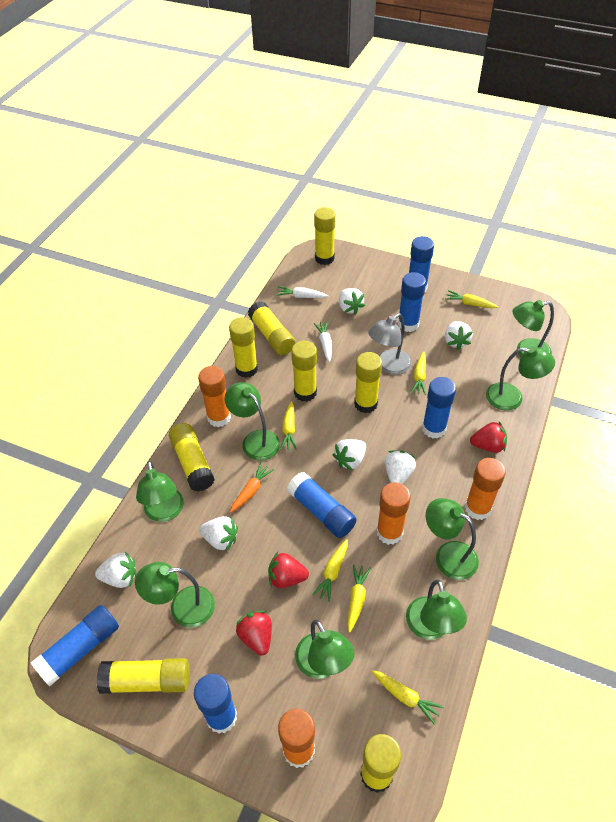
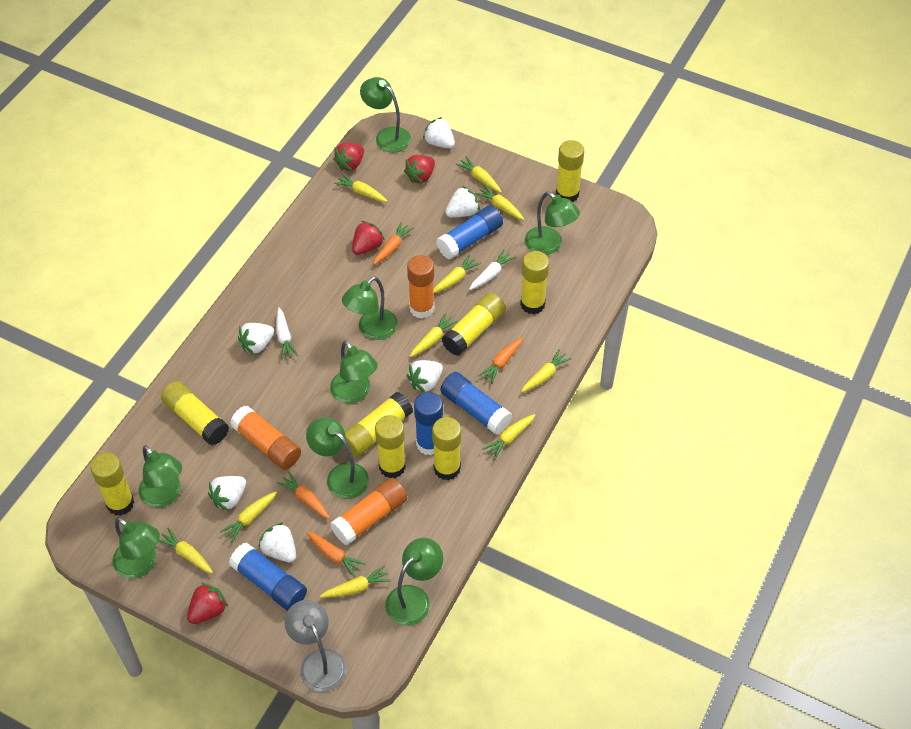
blue glue stick: 6 -> 4
orange carrot: 1 -> 4
orange glue stick: 4 -> 3
red strawberry: 3 -> 4
yellow carrot: 6 -> 10

